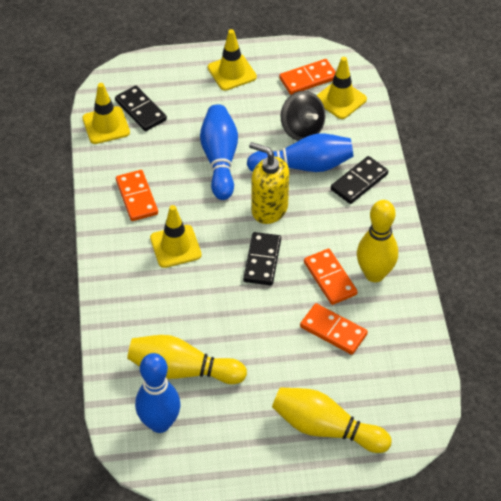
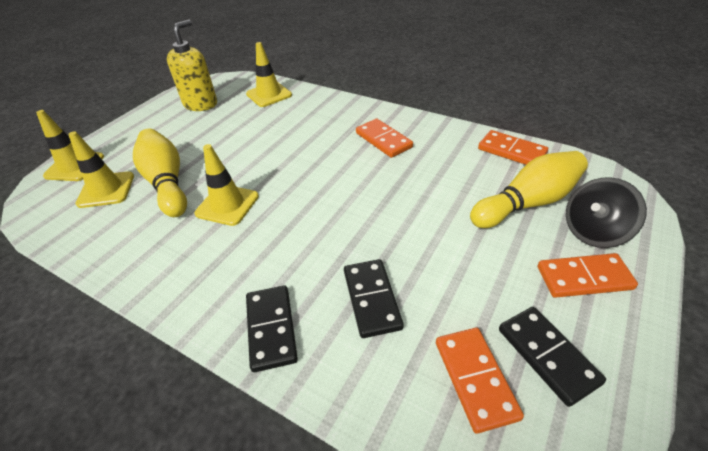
blue bowling pin: 3 -> 0
yellow bowling pin: 3 -> 2

